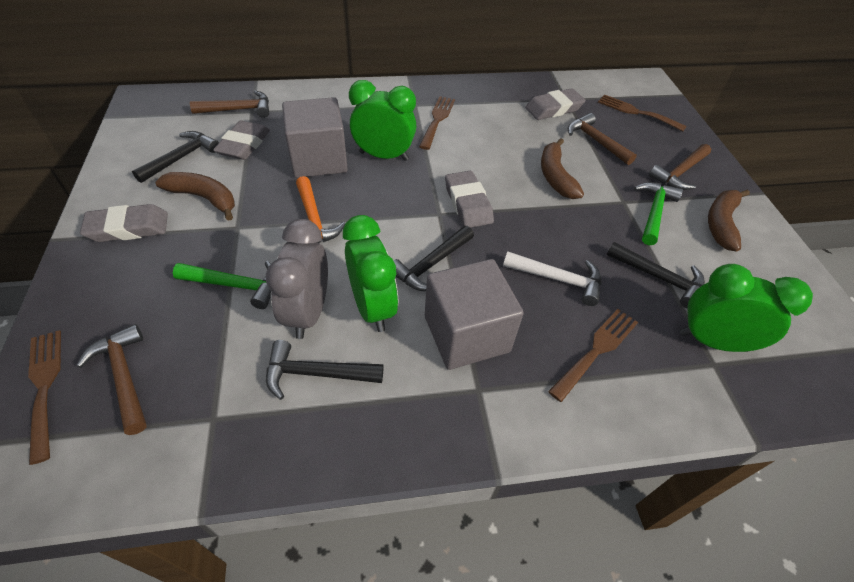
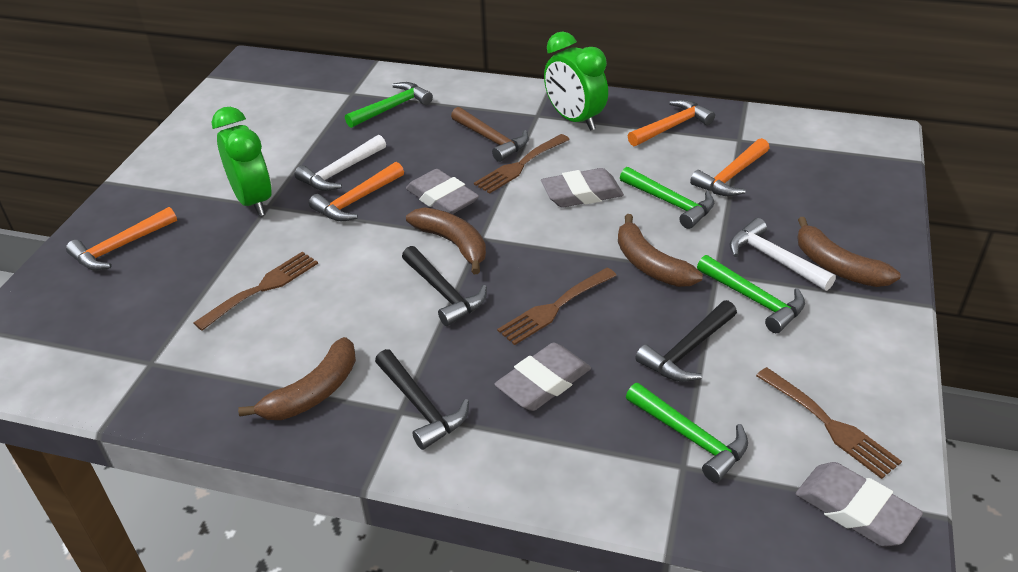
black hammer: 4 -> 3
brown banana: 3 -> 4
brown hammer: 4 -> 1
green clock: 3 -> 2
green hammer: 2 -> 4
grey clock: 1 -> 0
grey cube: 2 -> 0
orange hammer: 1 -> 4
white hammer: 1 -> 2

